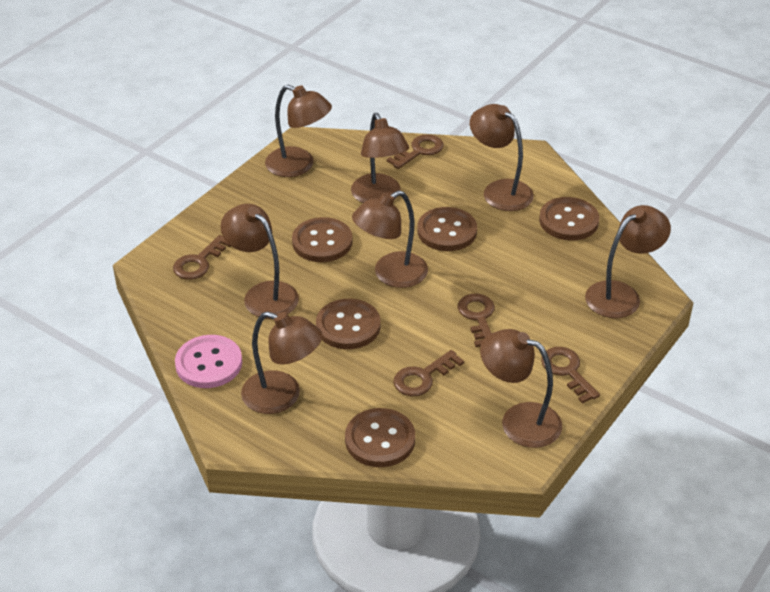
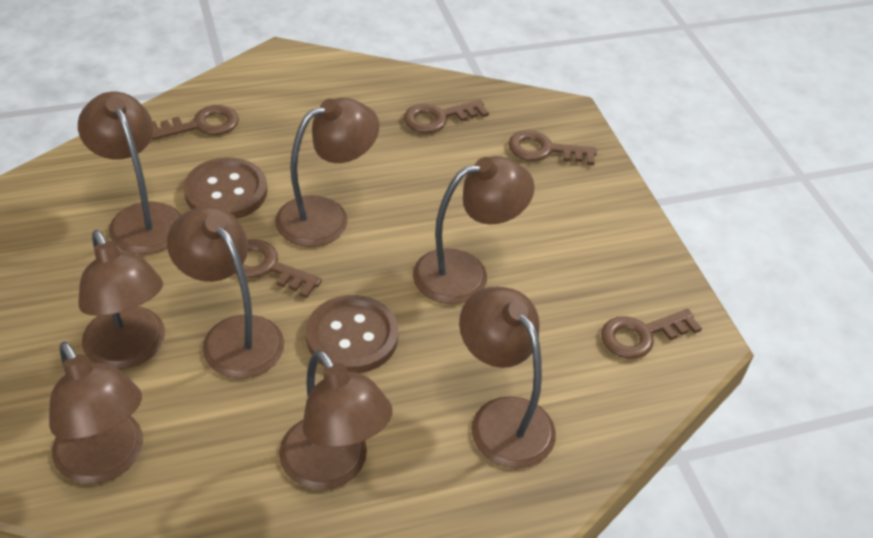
brown button: 5 -> 2
pink button: 1 -> 0

